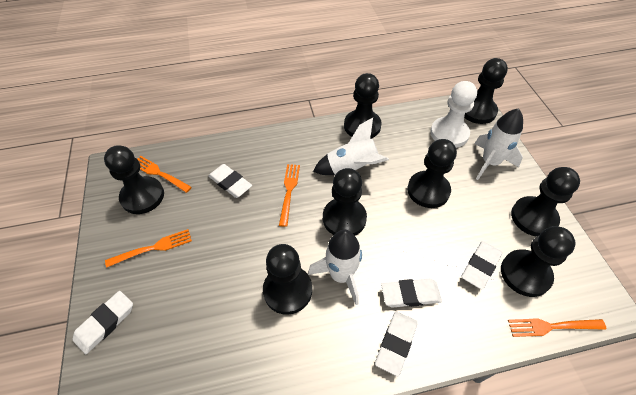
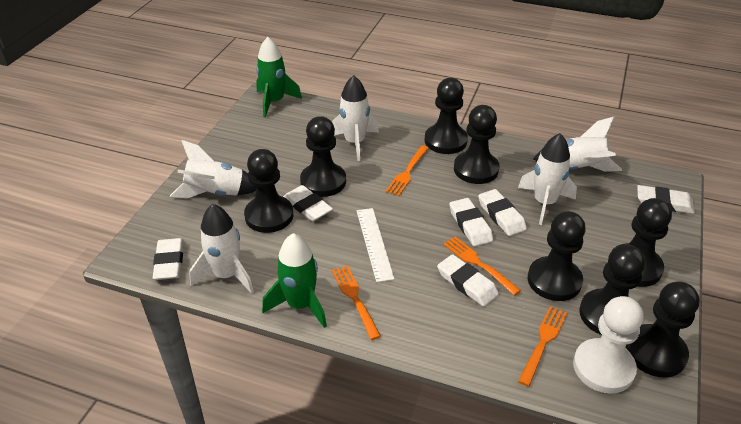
green rocket: 0 -> 2
white eraser: 5 -> 6
white rocket: 3 -> 5
white ruler: 0 -> 1

